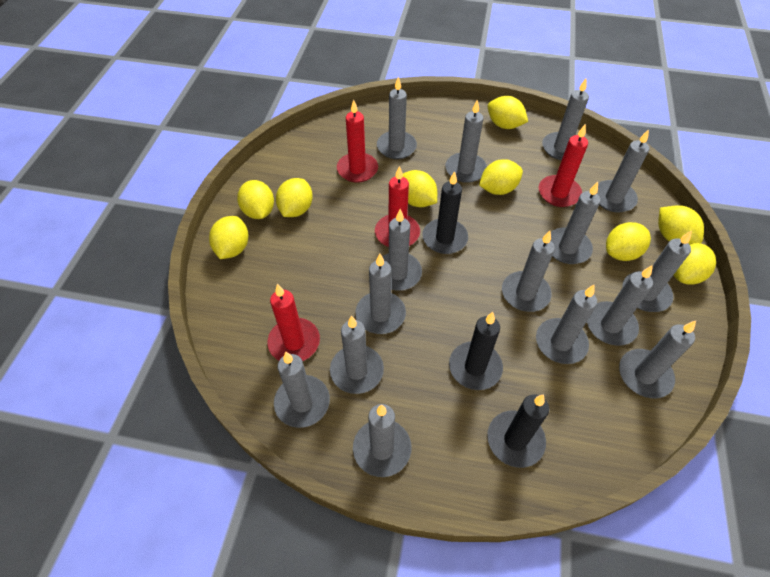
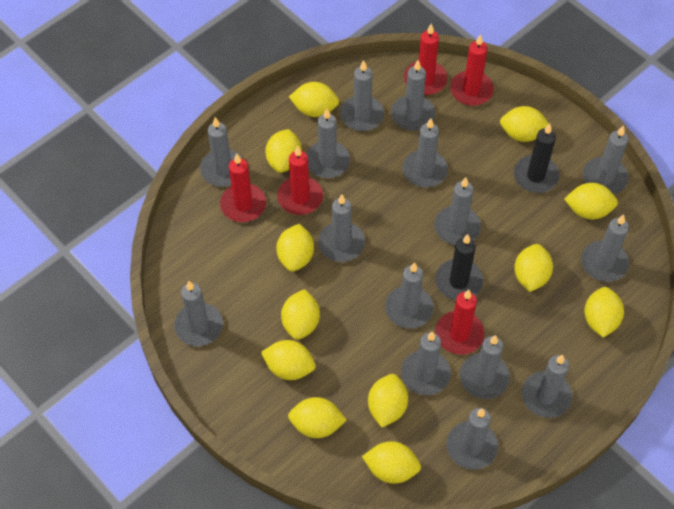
black candle: 3 -> 2
red candle: 4 -> 5
yellow lemon: 9 -> 12

